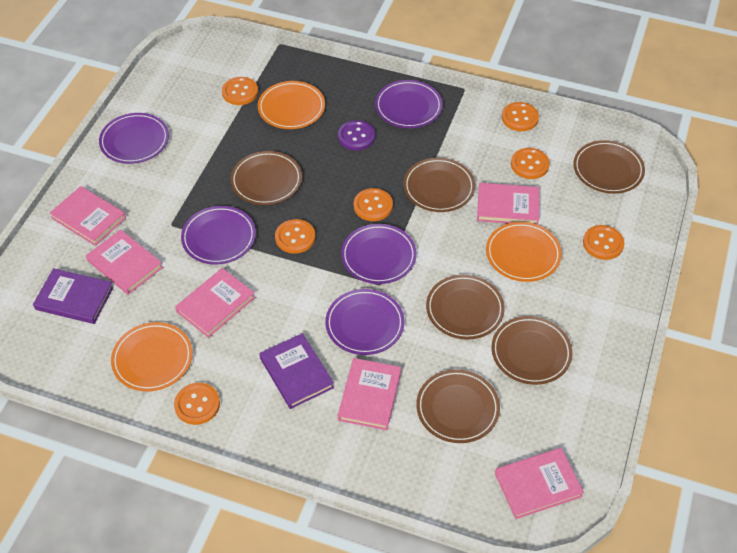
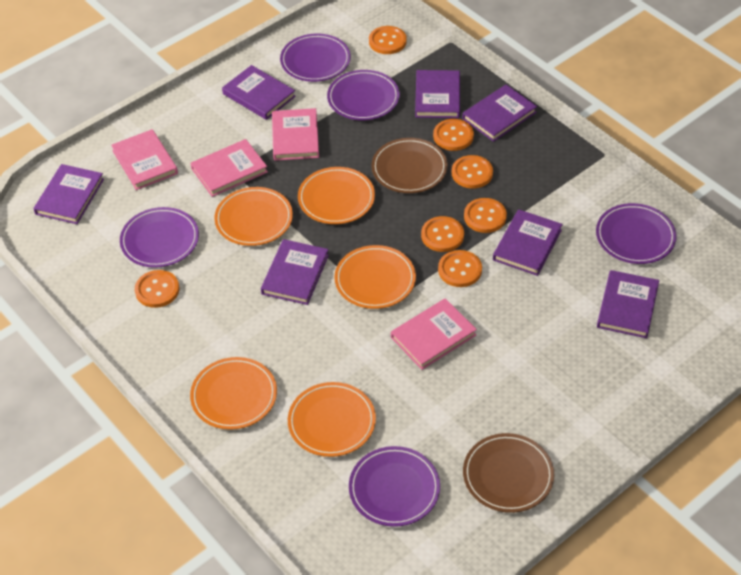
brown plate: 6 -> 2
orange plate: 3 -> 5
pink book: 6 -> 4
purple book: 2 -> 7
purple button: 1 -> 0

